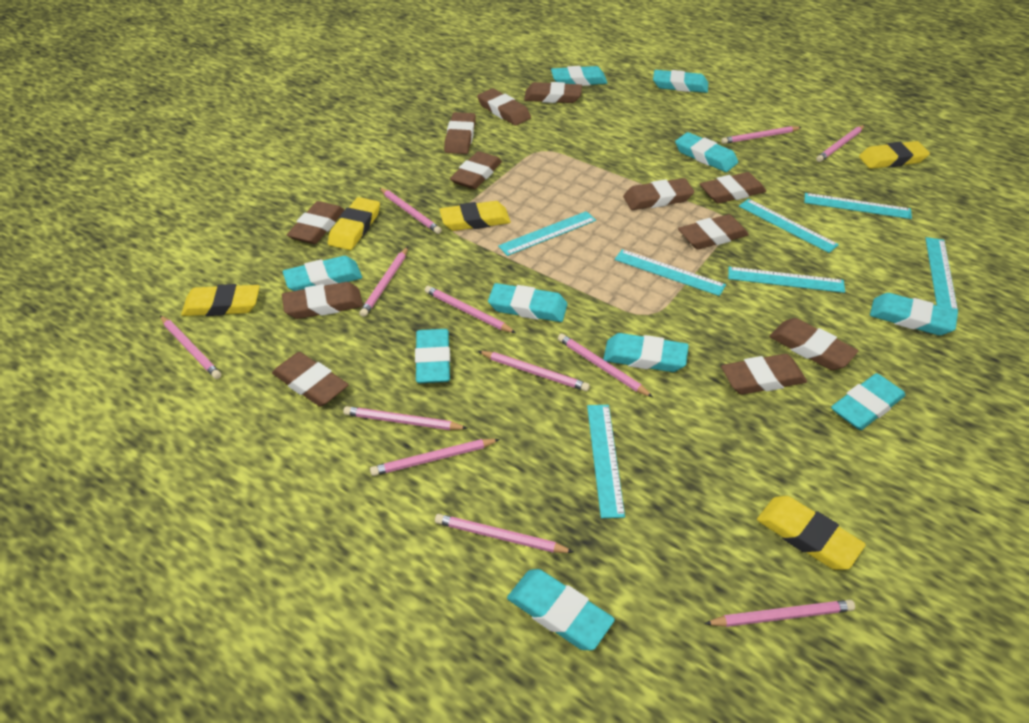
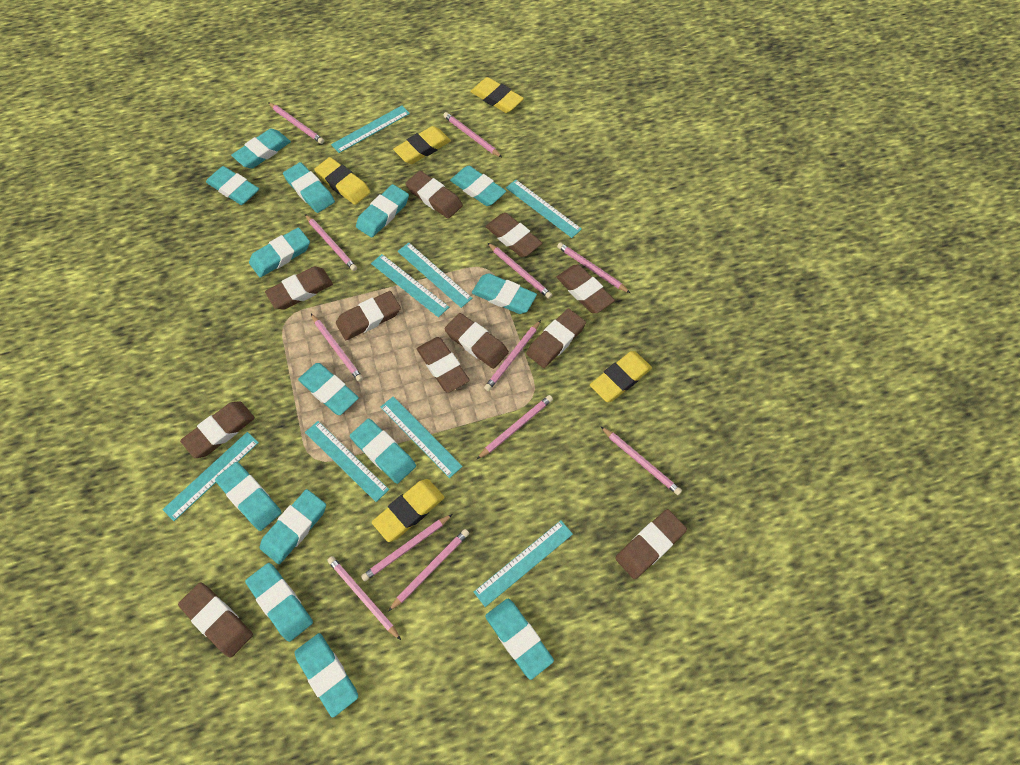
brown eraser: 12 -> 11
turquoise eraser: 10 -> 14
turquoise ruler: 7 -> 8

